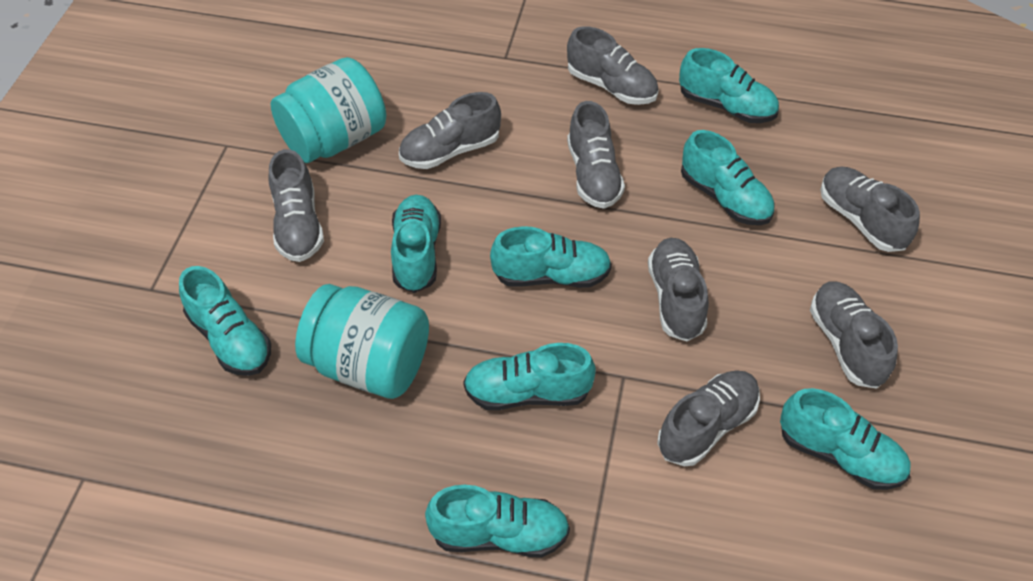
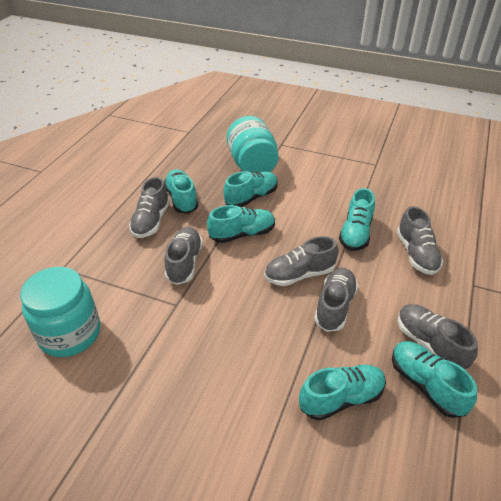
grey shoe: 8 -> 6
turquoise shoe: 8 -> 6

